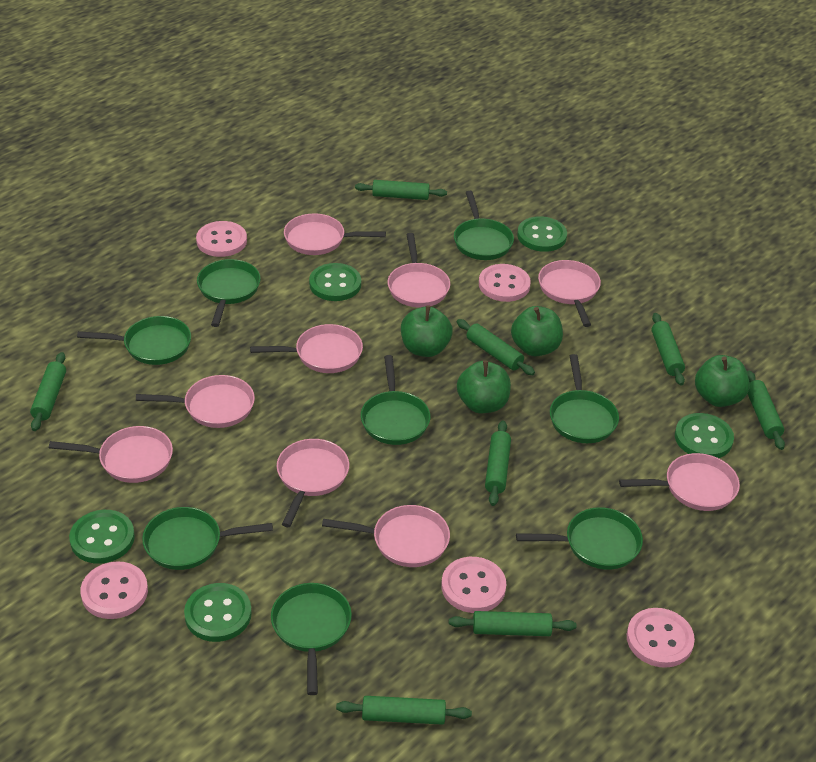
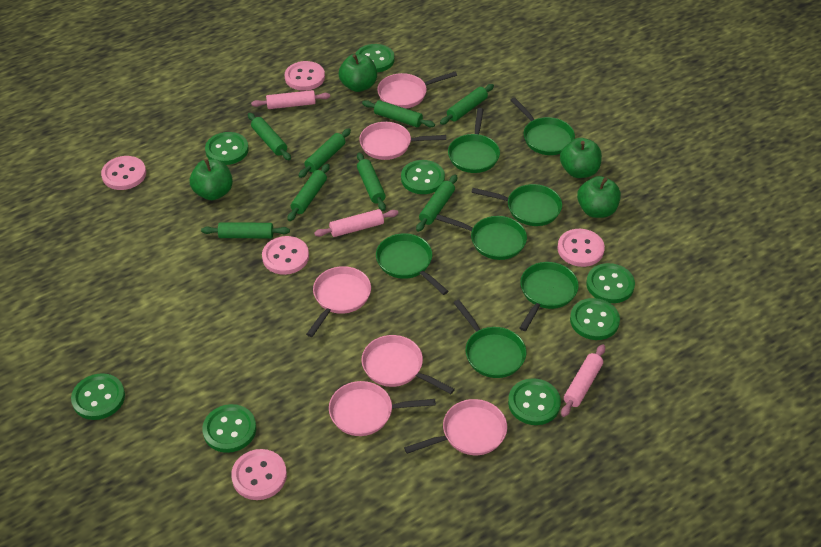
green button: 5 -> 8
green pan: 8 -> 7
pink pan: 9 -> 6
pink rolling pin: 0 -> 3

